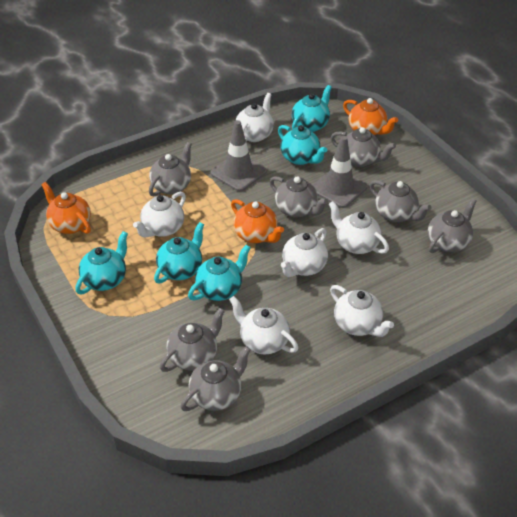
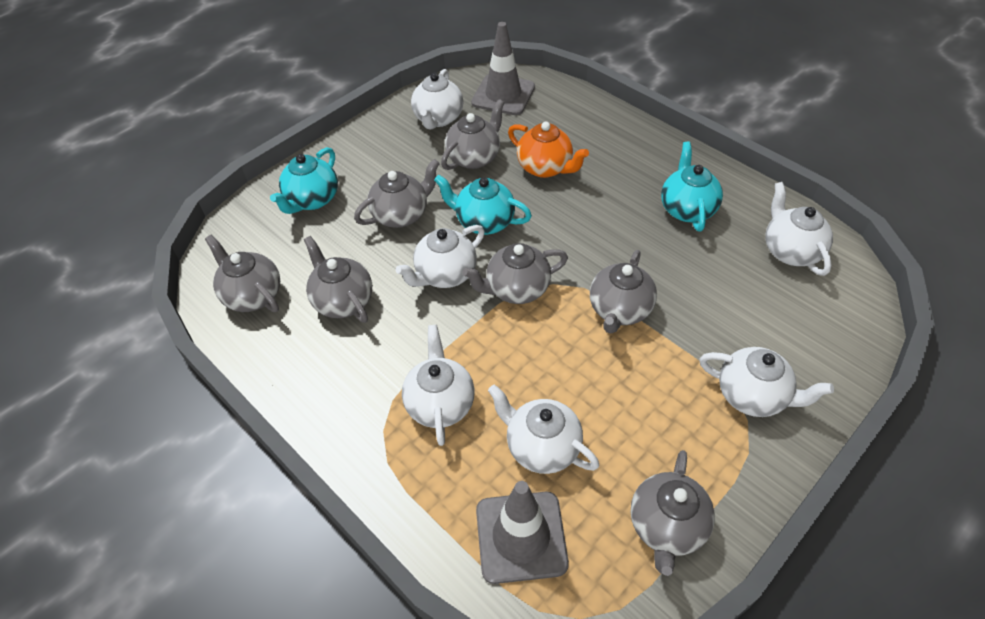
orange teapot: 3 -> 1
turquoise teapot: 5 -> 3

